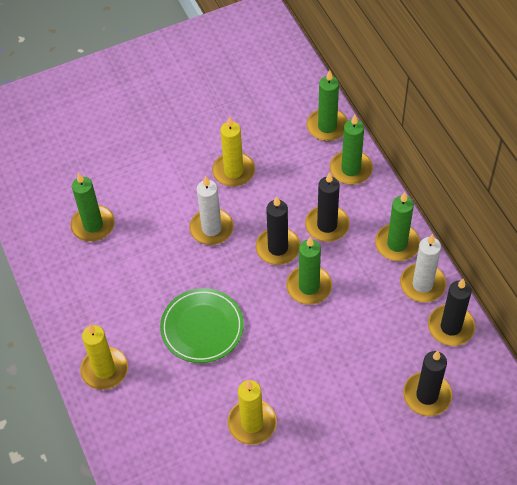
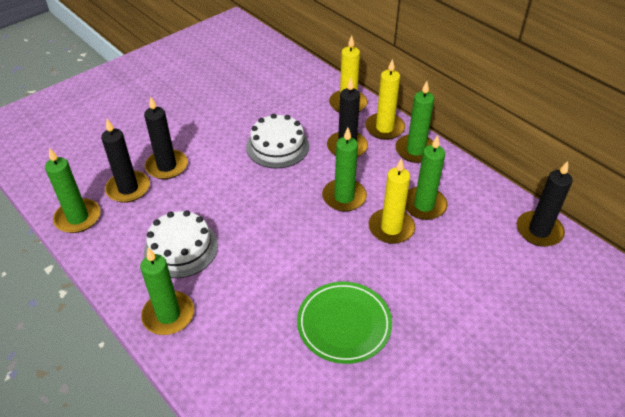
white cake: 0 -> 2
white candle: 2 -> 0

